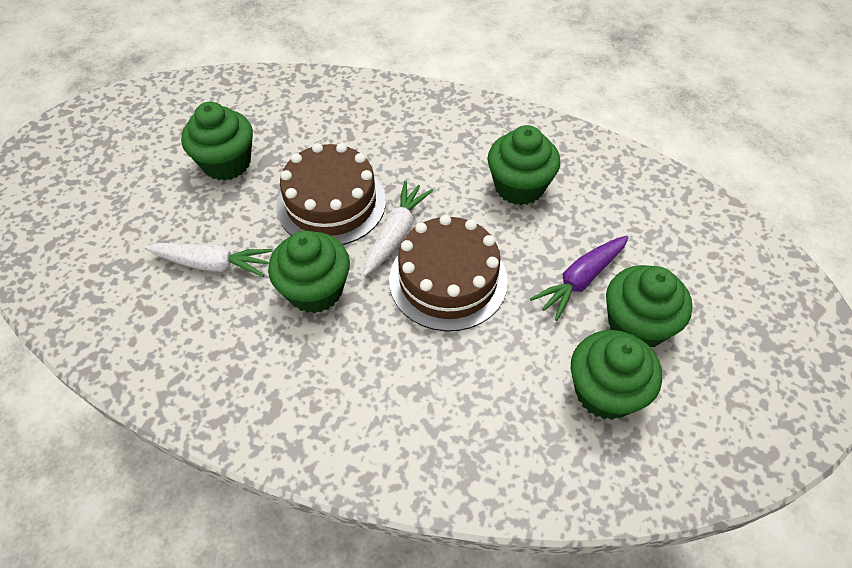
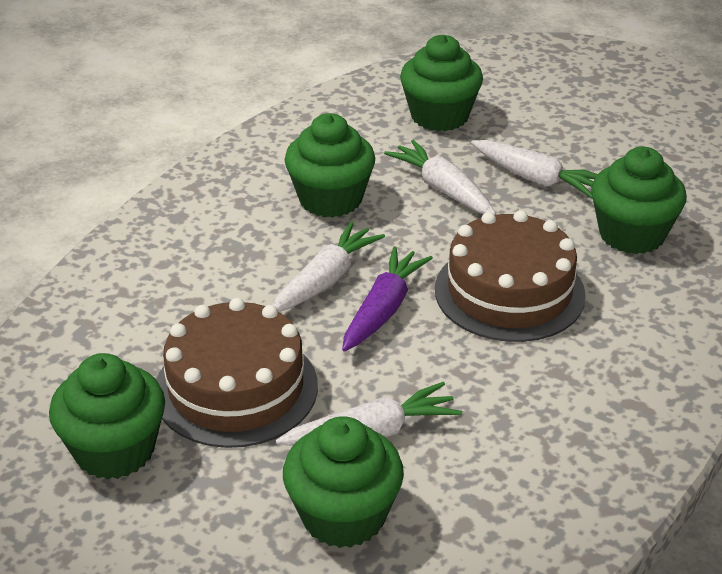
white carrot: 2 -> 4

